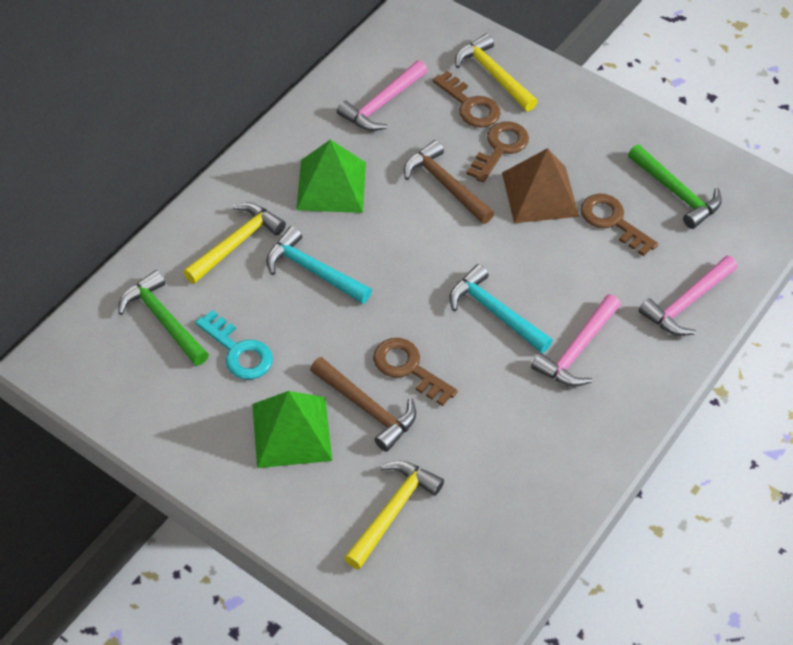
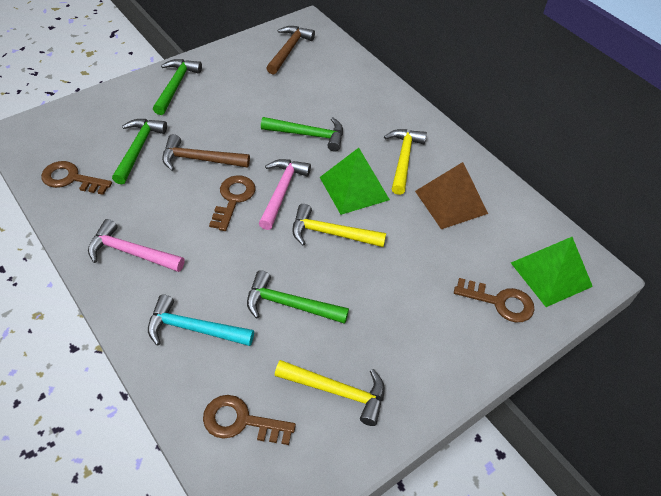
green hammer: 2 -> 4
pink hammer: 3 -> 2
turquoise hammer: 2 -> 1
turquoise key: 1 -> 0

